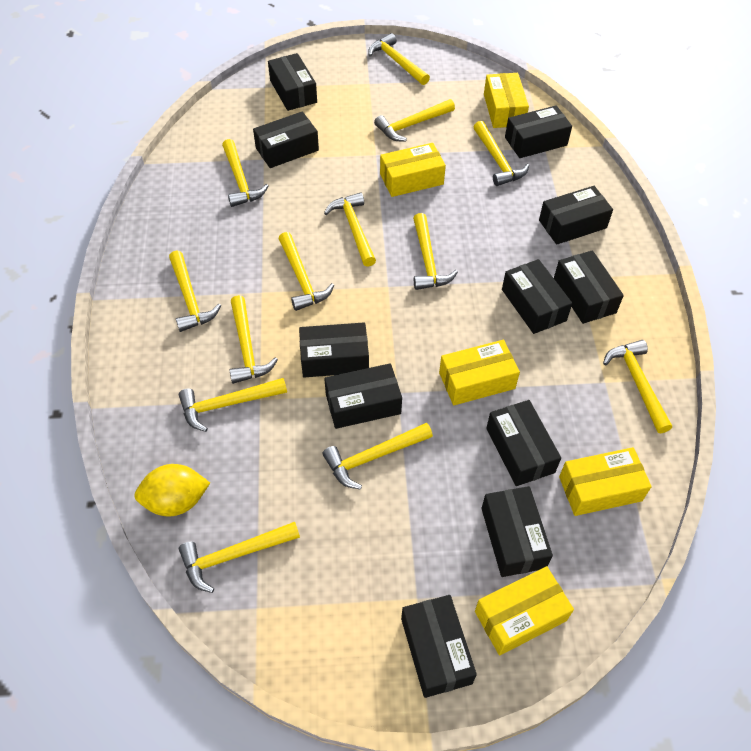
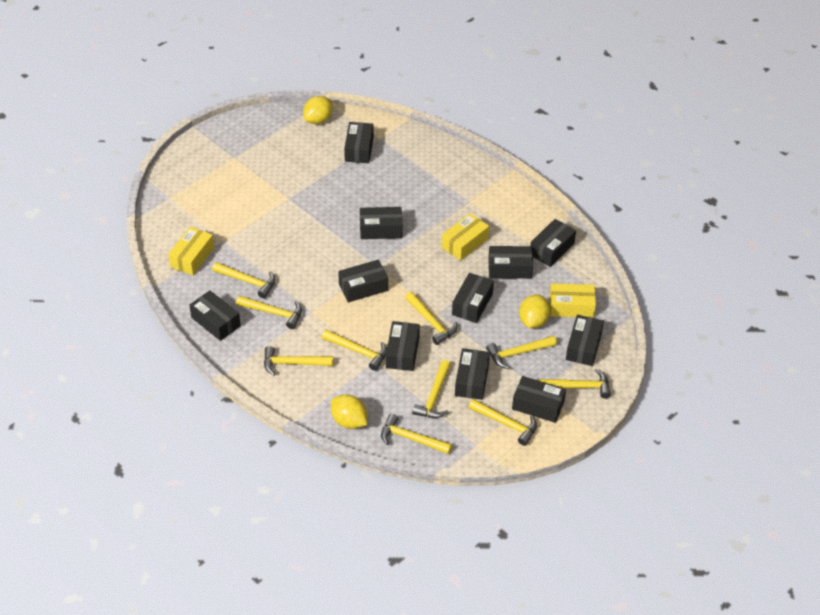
yellow box: 5 -> 3
yellow hammer: 13 -> 10
yellow lemon: 1 -> 3

